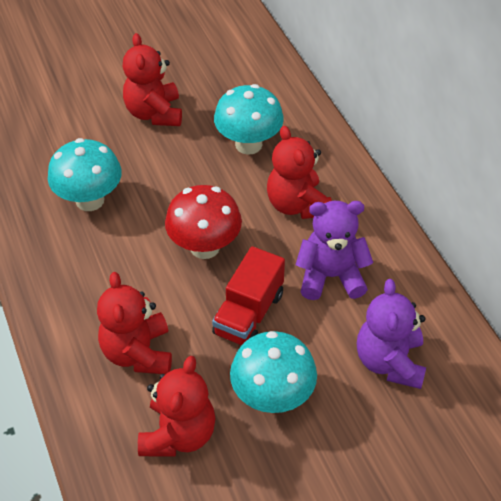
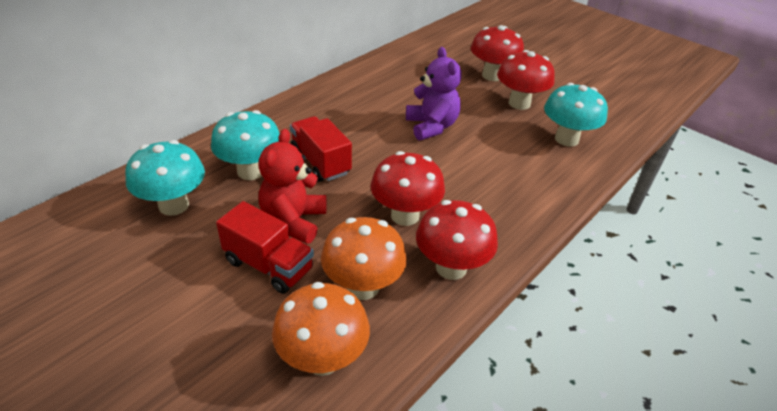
orange mushroom: 0 -> 2
purple teddy bear: 2 -> 1
red mushroom: 1 -> 4
red teddy bear: 4 -> 1
red truck: 1 -> 2

